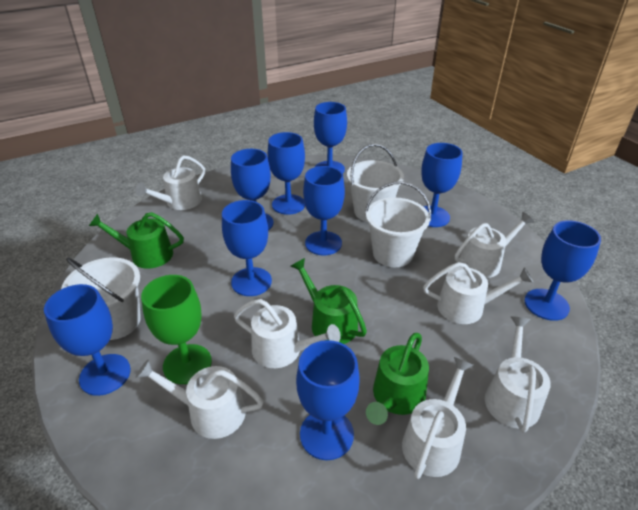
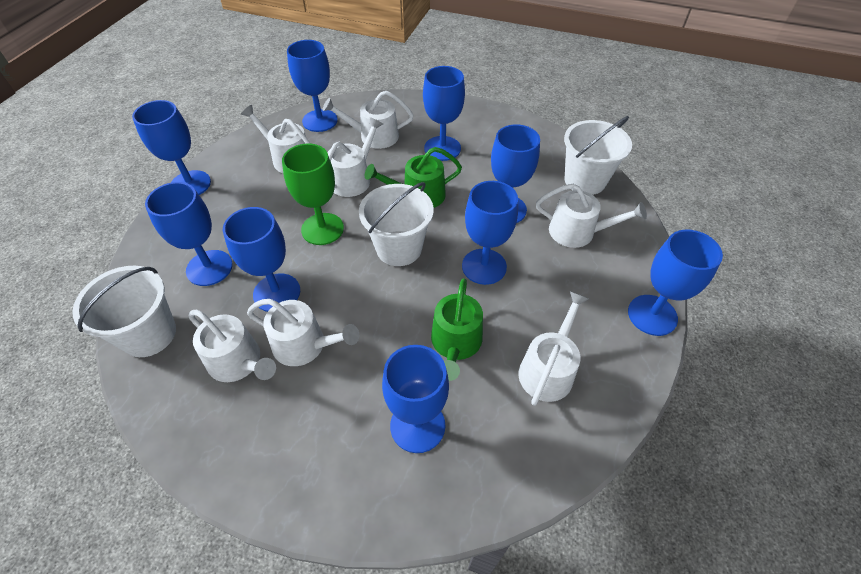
green watering can: 3 -> 2

